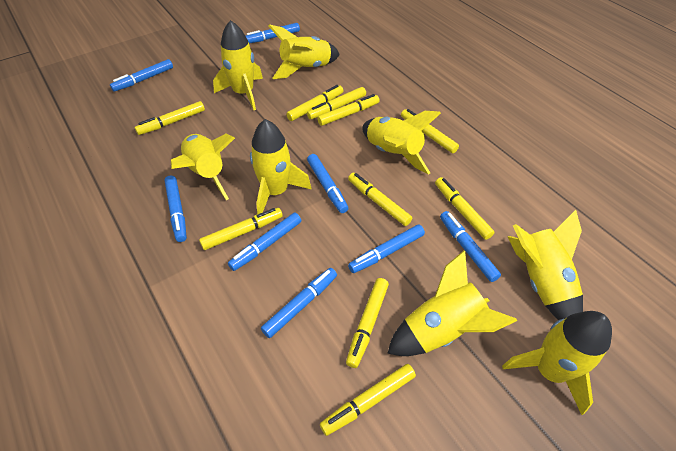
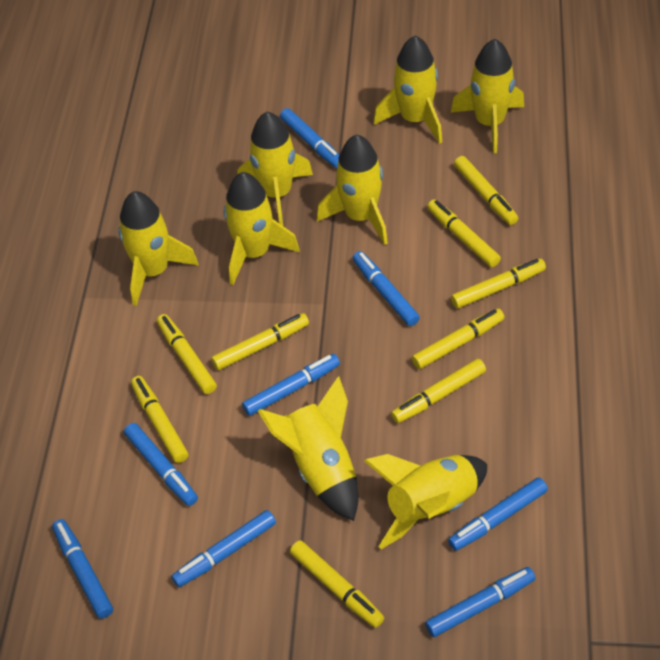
yellow marker: 10 -> 9

